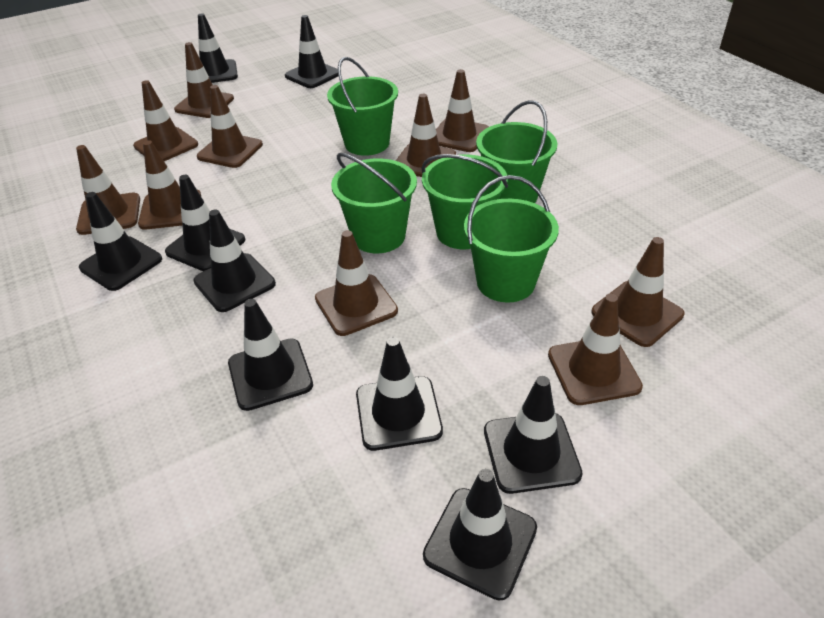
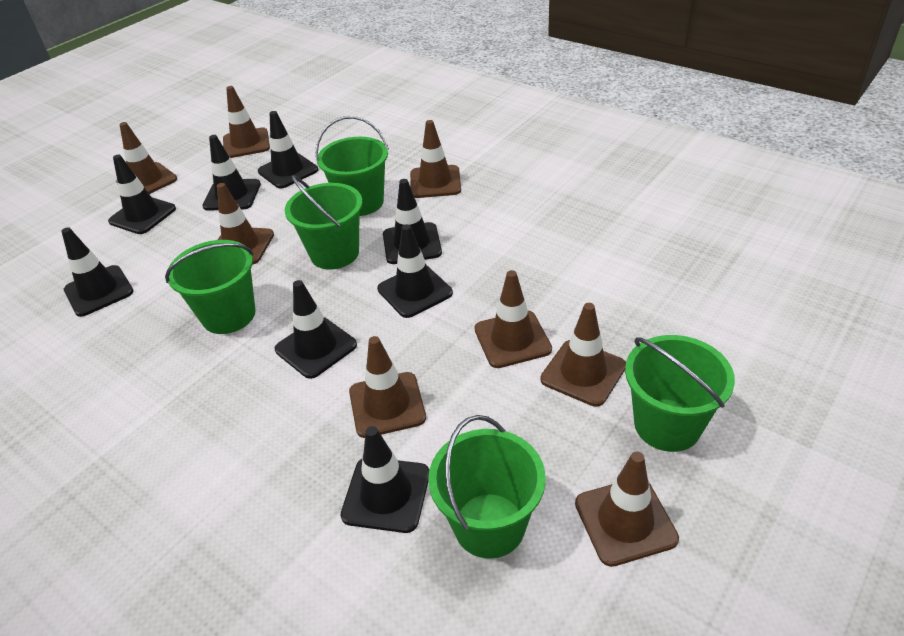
black traffic cone: 9 -> 8
brown traffic cone: 10 -> 8

